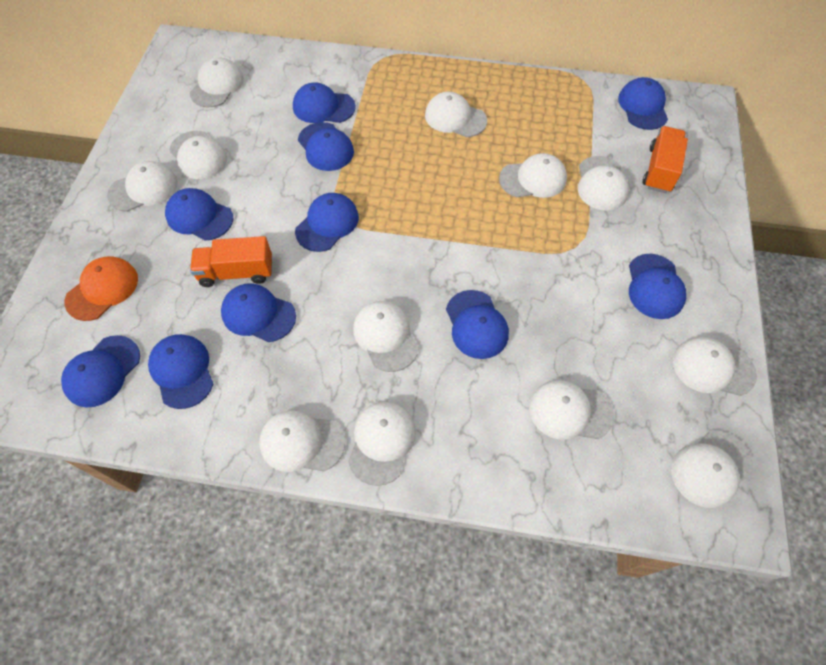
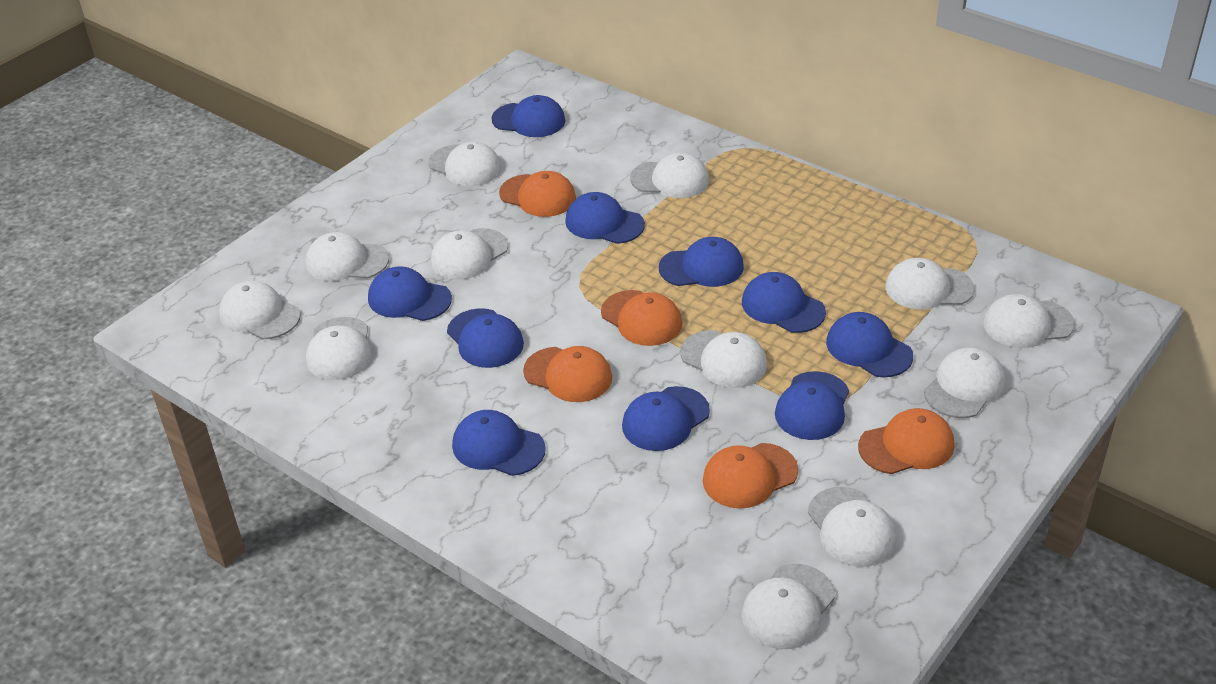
orange cap: 1 -> 5
orange truck: 2 -> 0

